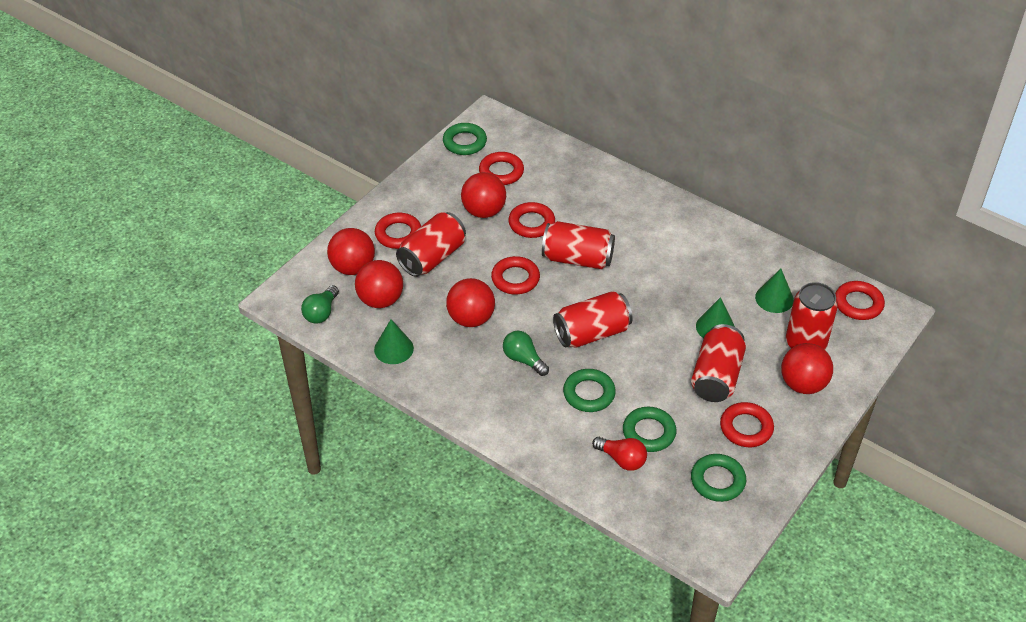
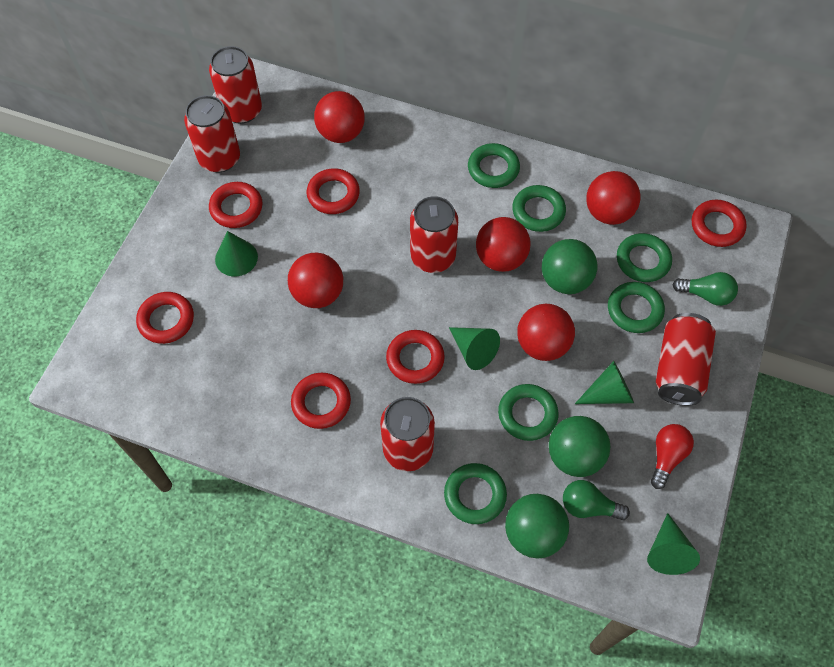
green ball: 0 -> 3
green cone: 3 -> 4
green ring: 4 -> 6

